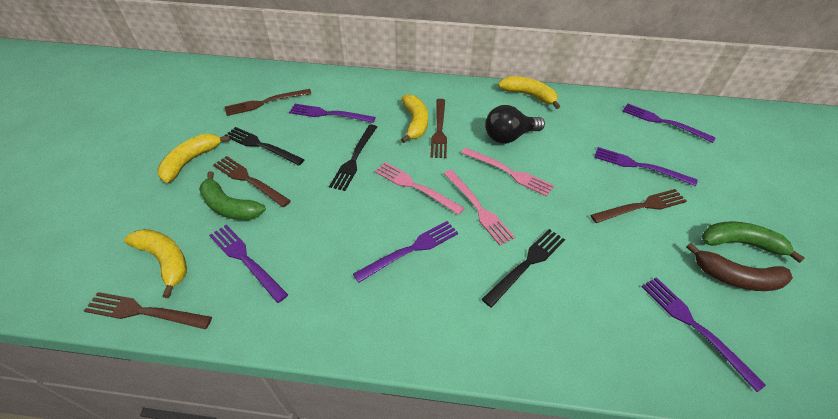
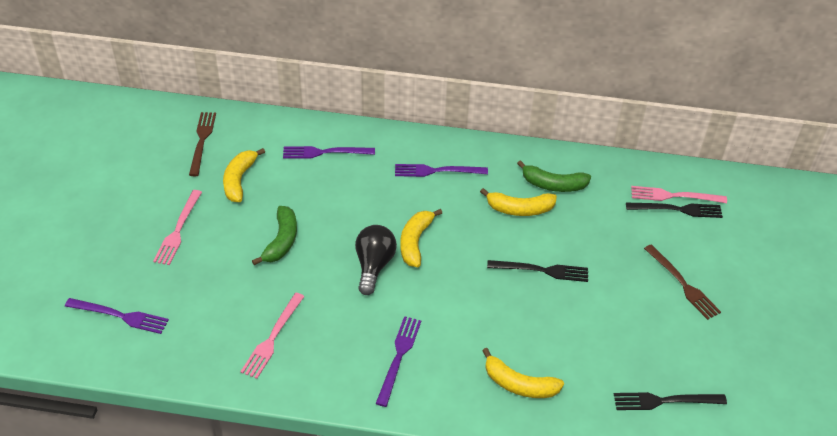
brown banana: 1 -> 0
brown fork: 5 -> 2
purple fork: 6 -> 4

